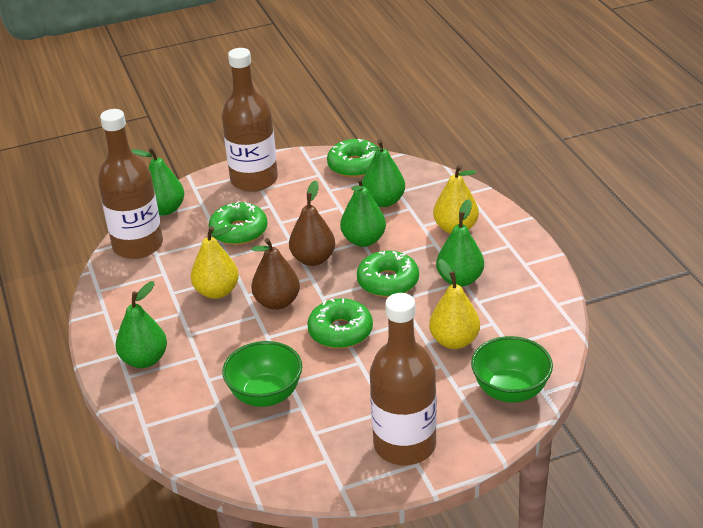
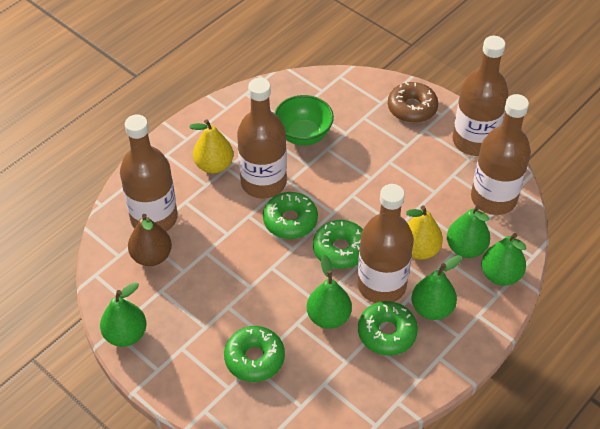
brown bottle: 3 -> 5
brown donut: 0 -> 1
brown pear: 2 -> 1
green bowl: 2 -> 1
yellow pear: 3 -> 2

